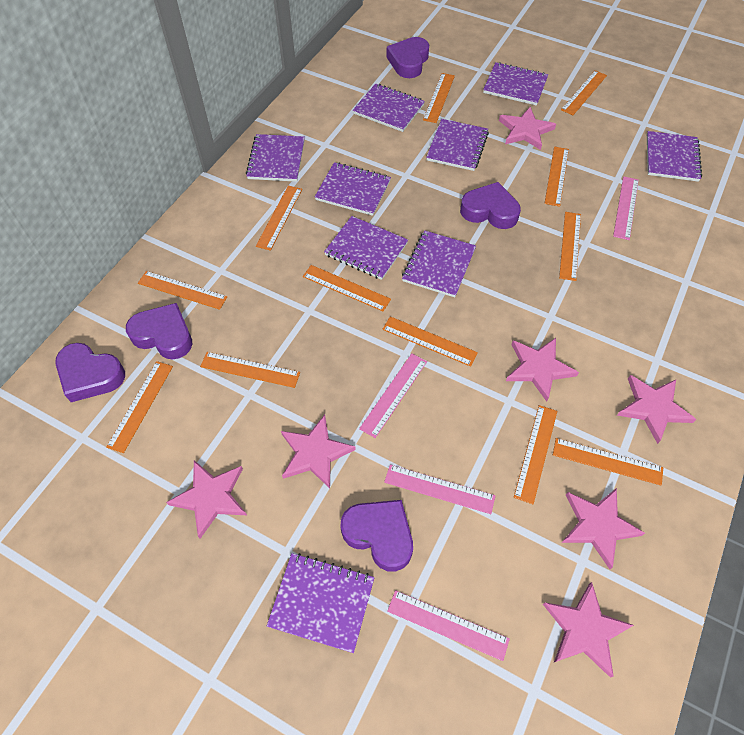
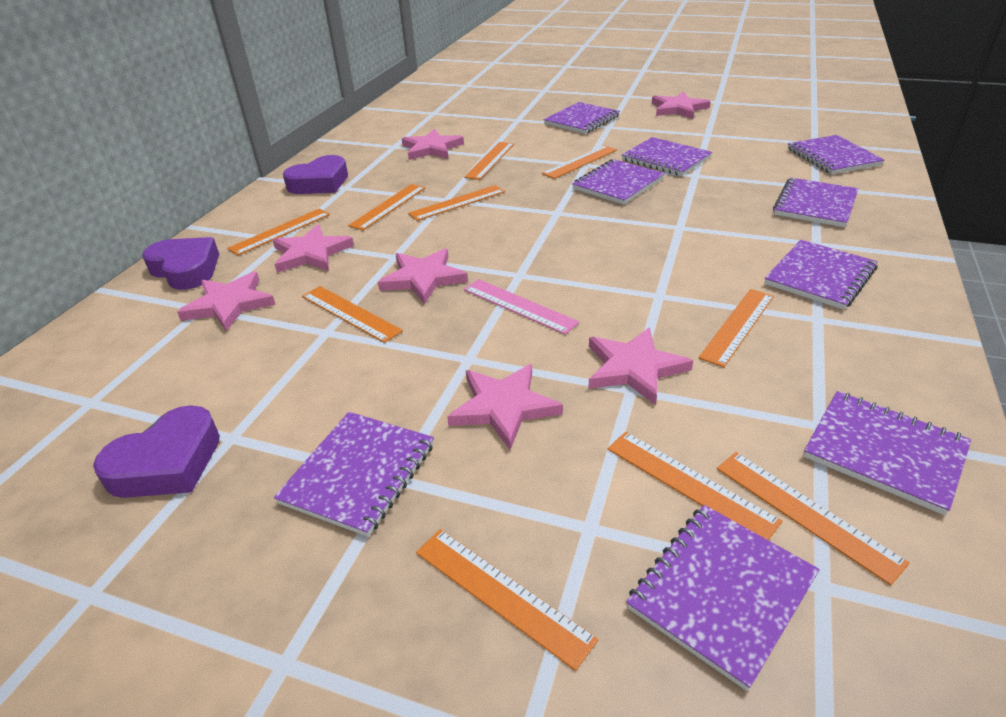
orange ruler: 12 -> 10
pink ruler: 4 -> 1
purple heart: 5 -> 3

